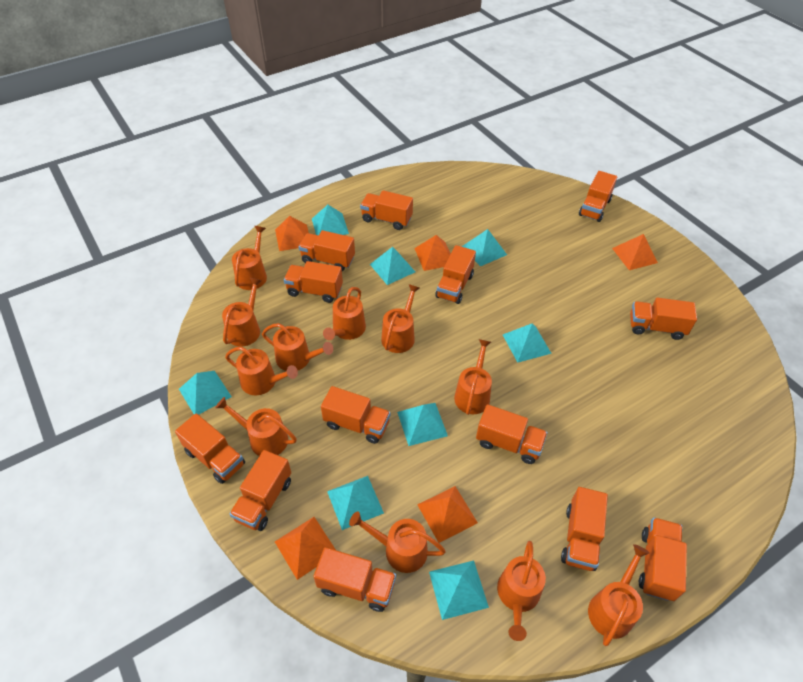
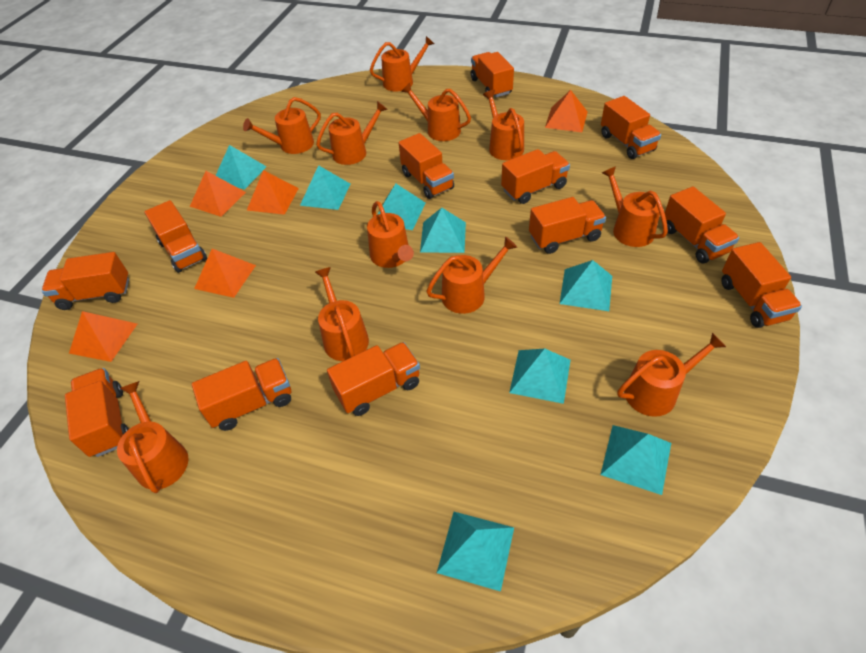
orange truck: 13 -> 12

